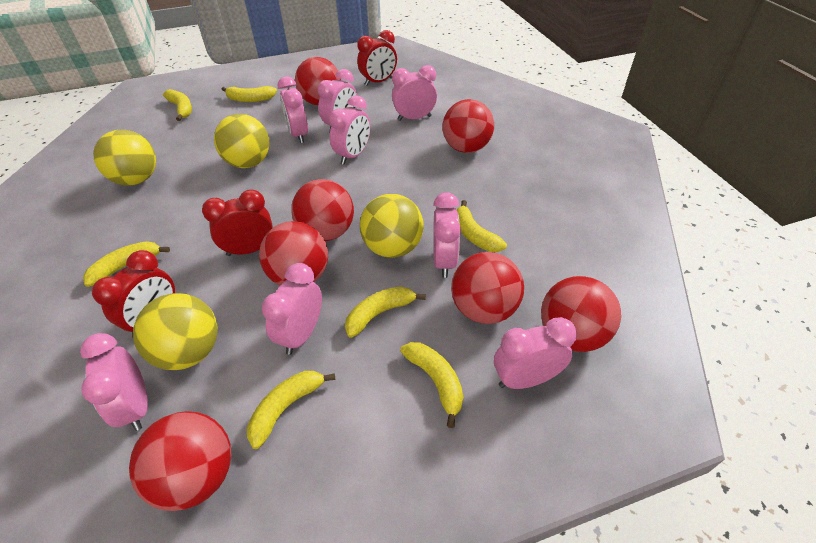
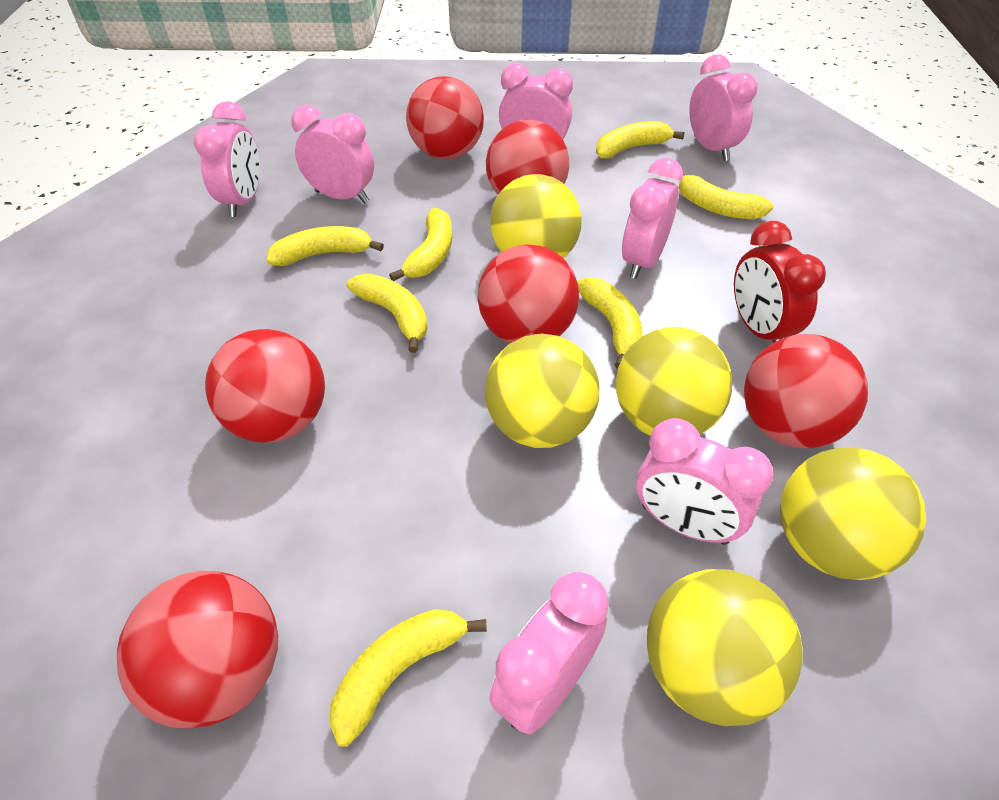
pink clock: 8 -> 7
red ball: 7 -> 6
red clock: 3 -> 1
yellow ball: 4 -> 5

